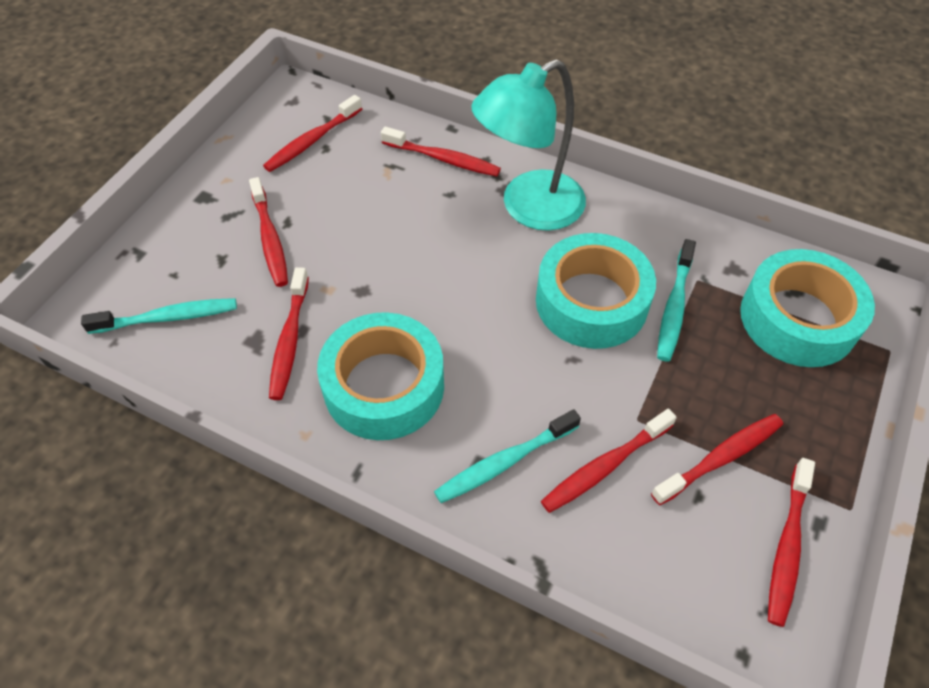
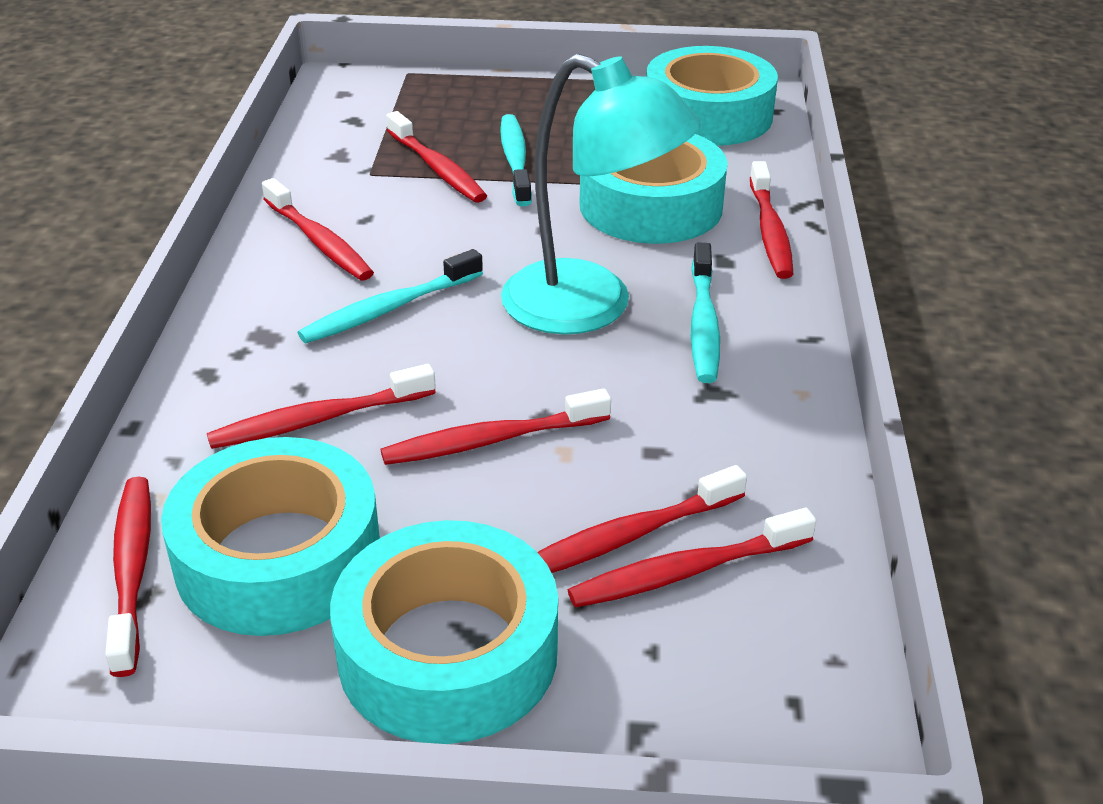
red toothbrush: 7 -> 8
turquoise tape: 3 -> 4

